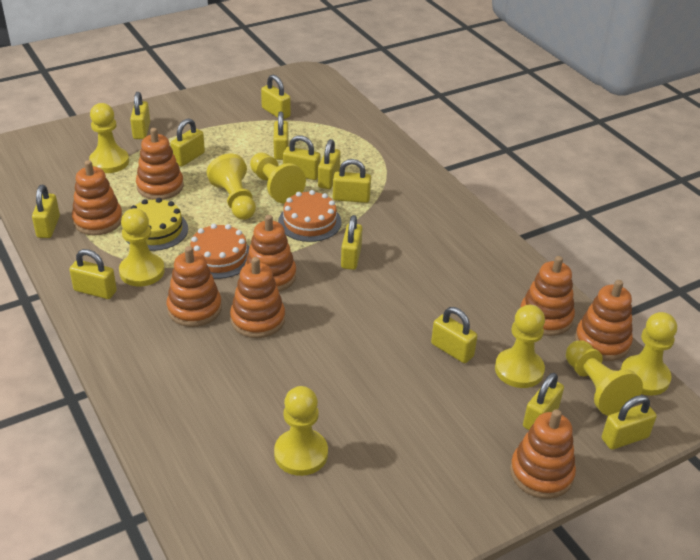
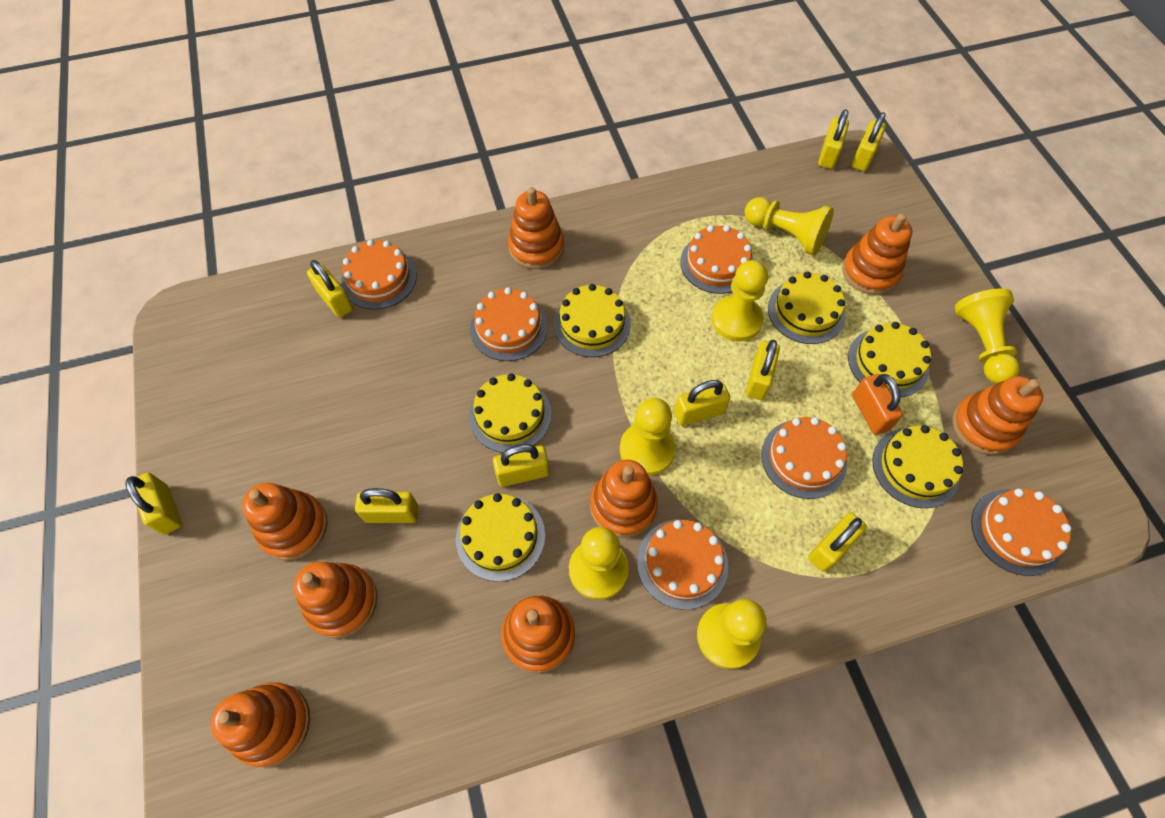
orange cake: 2 -> 6
orange padlock: 0 -> 1
yellow cake: 1 -> 6
yellow padlock: 13 -> 9
yellow pawn: 8 -> 6

